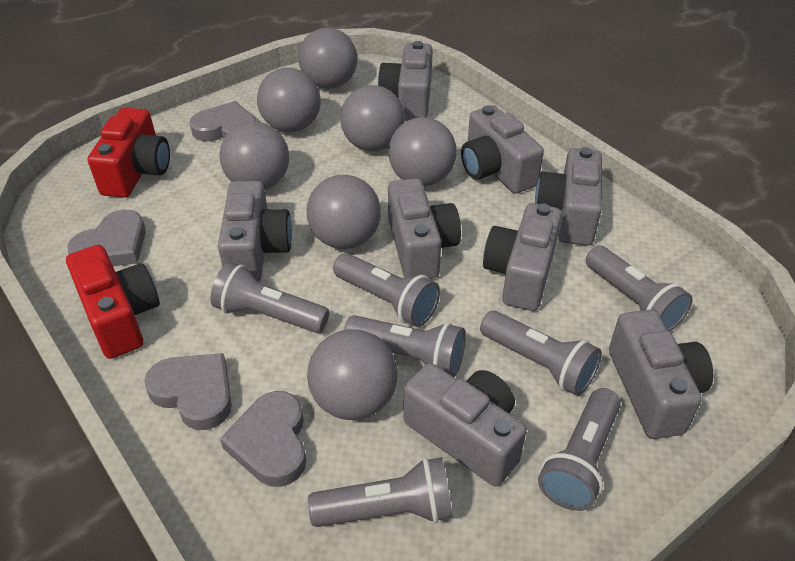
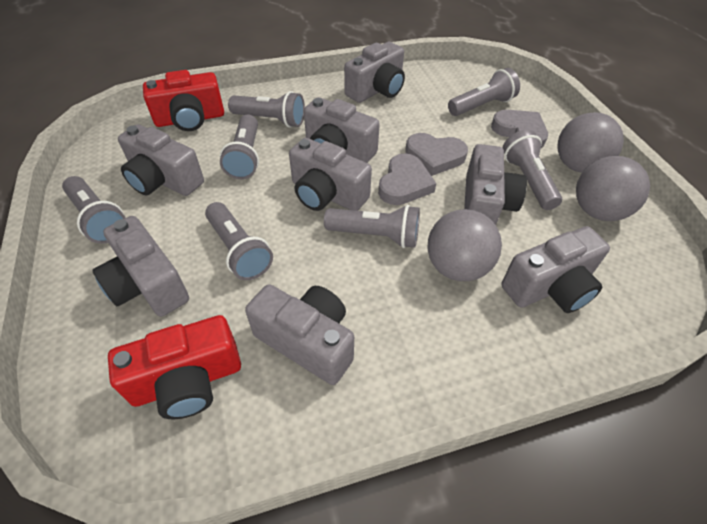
grey ball: 7 -> 3
grey heart: 4 -> 3

